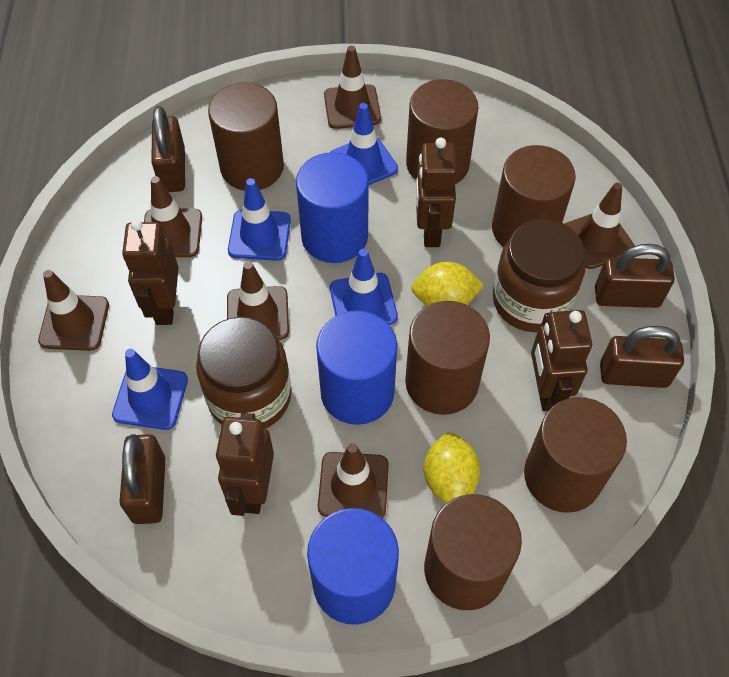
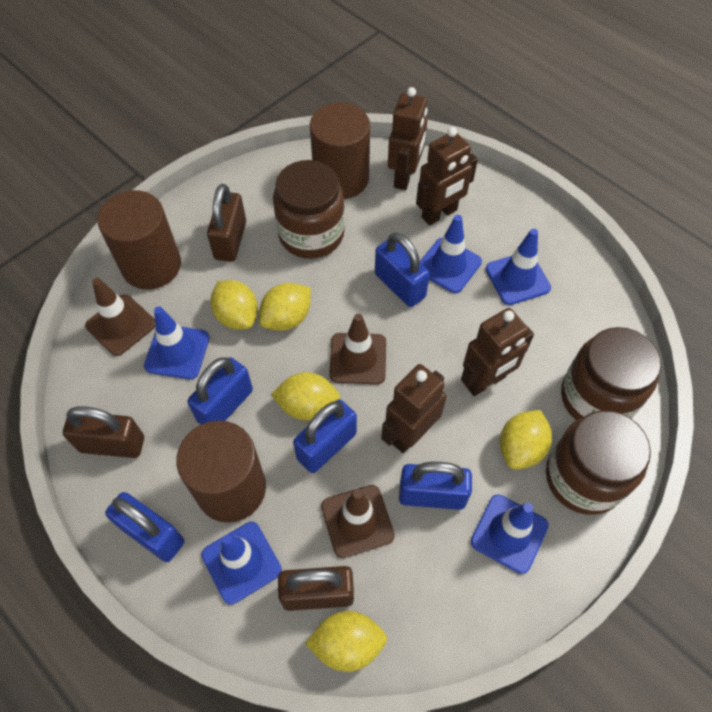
blue cylinder: 3 -> 0
blue padlock: 0 -> 5
blue traffic cone: 4 -> 5
brown cylinder: 6 -> 3
brown jar: 2 -> 3
brown padlock: 4 -> 3
brown traffic cone: 6 -> 3
yellow lemon: 2 -> 5

